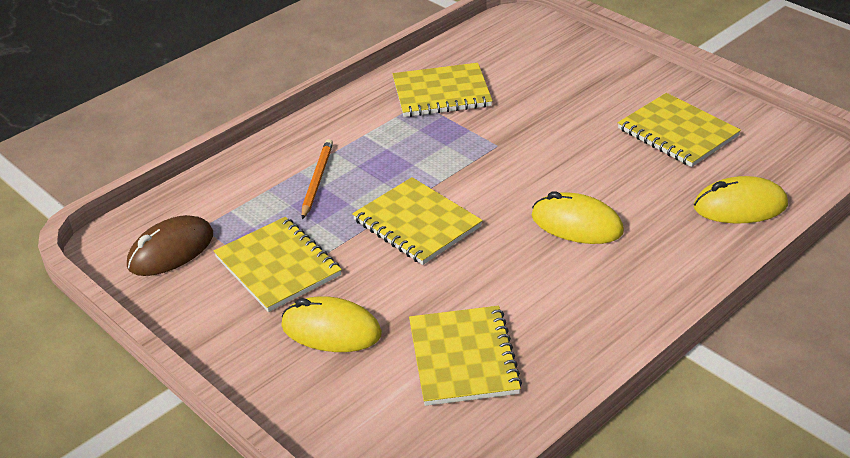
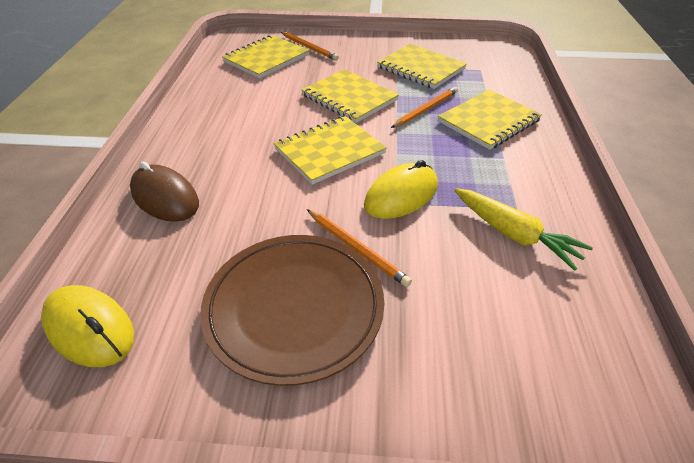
brown plate: 0 -> 1
orange pencil: 1 -> 3
yellow carrot: 0 -> 1
yellow mouse: 3 -> 2

